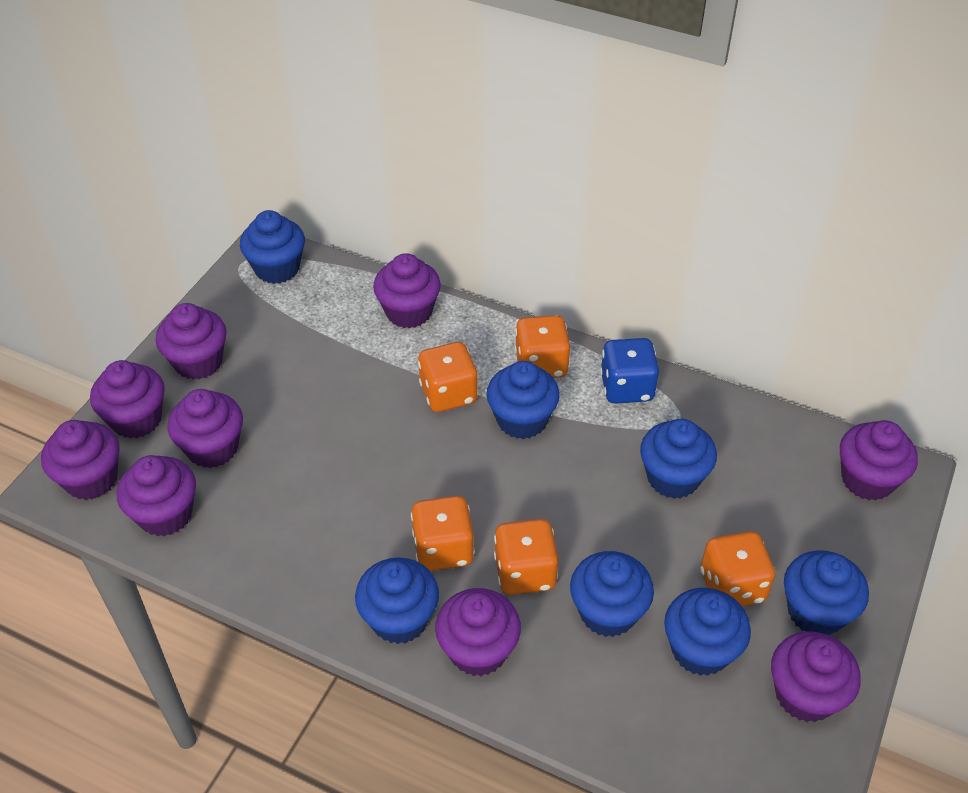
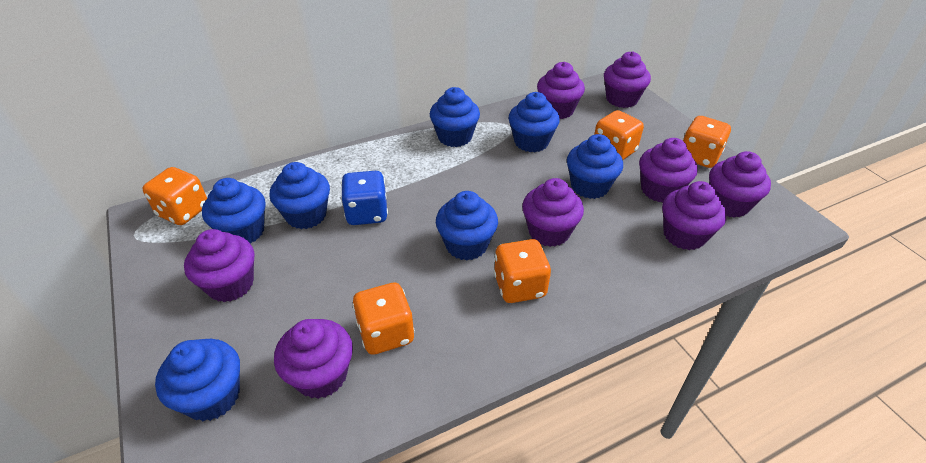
purple cupcake: 9 -> 8

